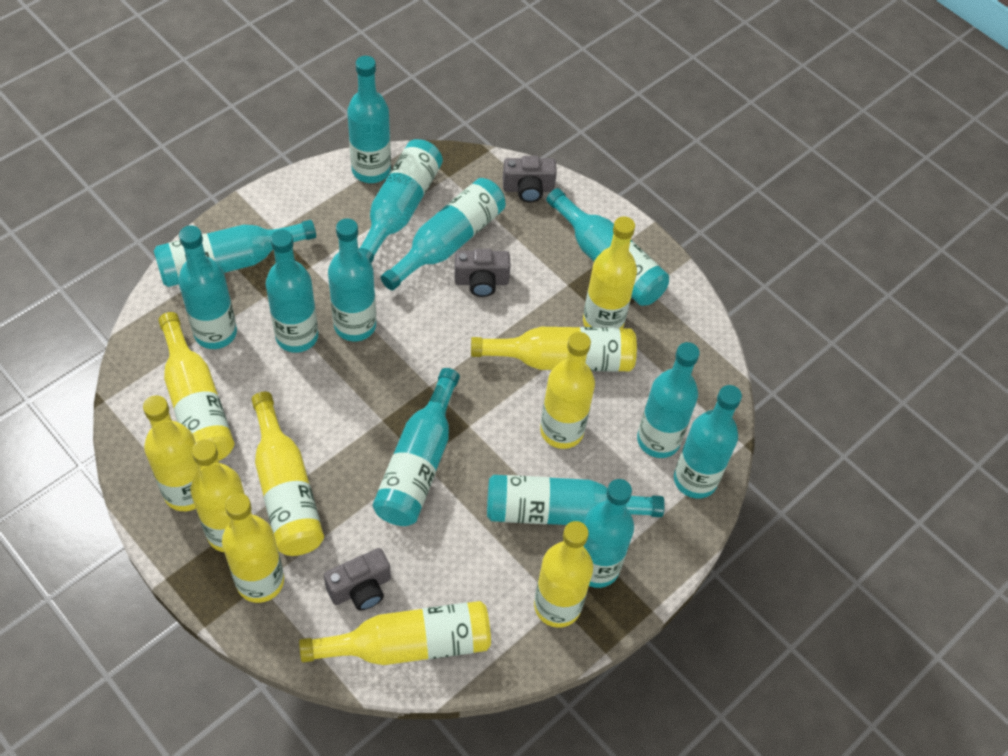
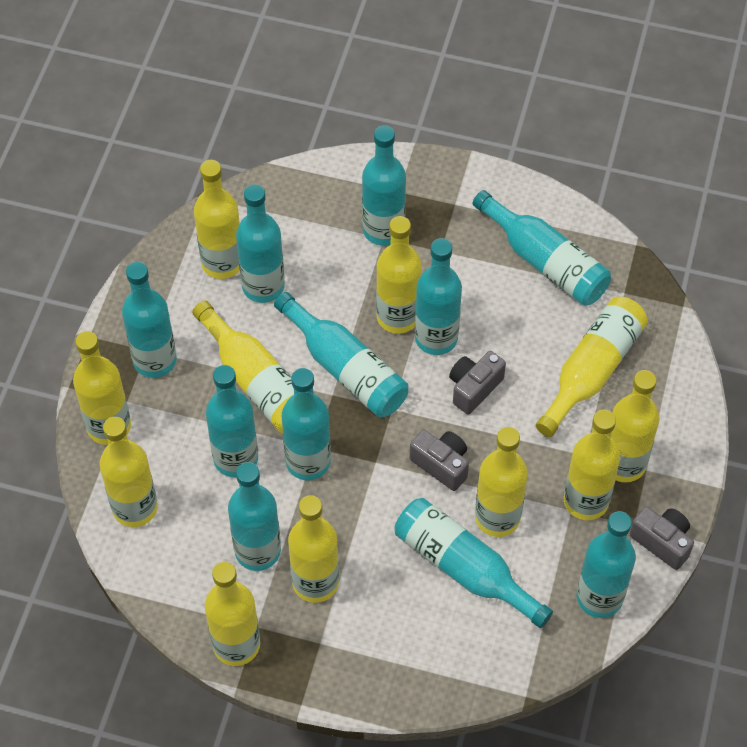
turquoise bottle: 13 -> 11
yellow bottle: 10 -> 11

